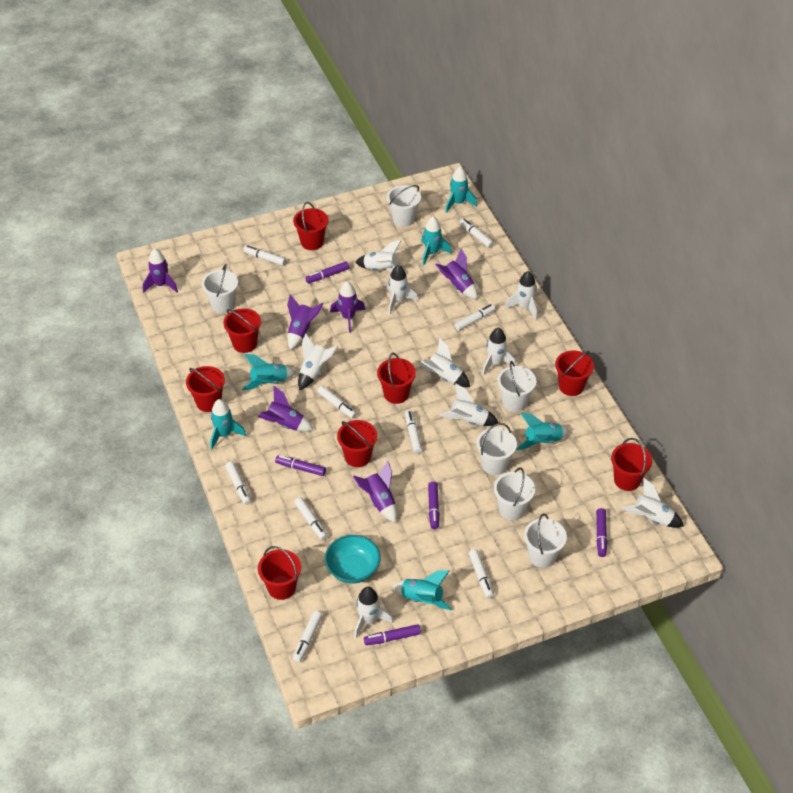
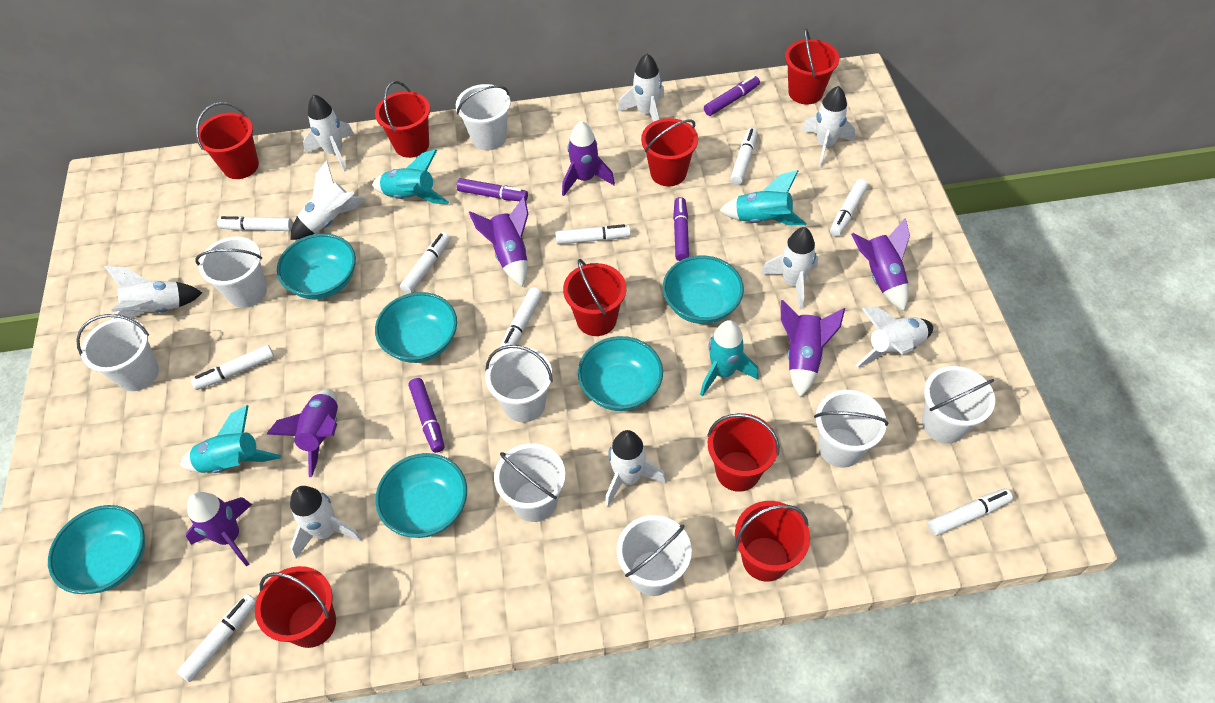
purple marker: 5 -> 4
turquoise bowl: 1 -> 6
turquoise rocket: 6 -> 4
white bucket: 6 -> 8

